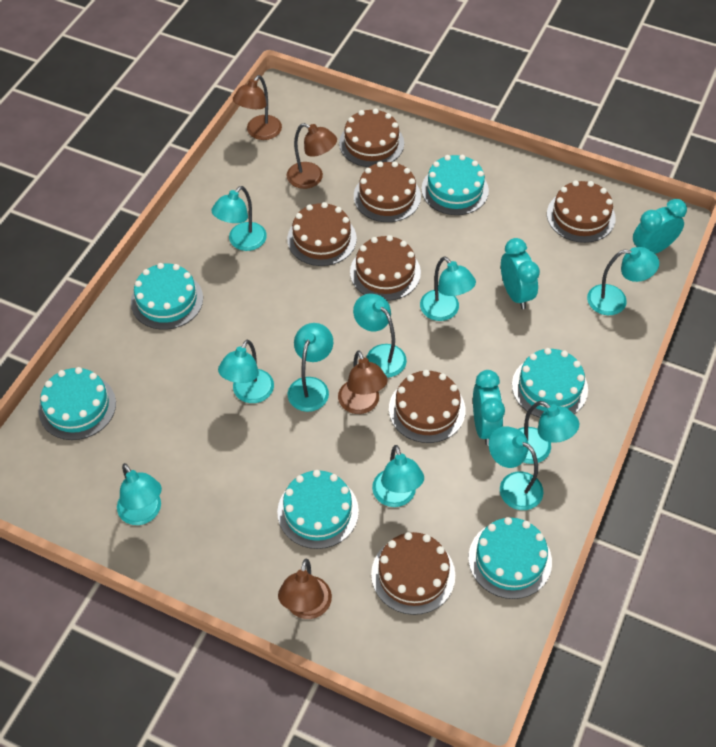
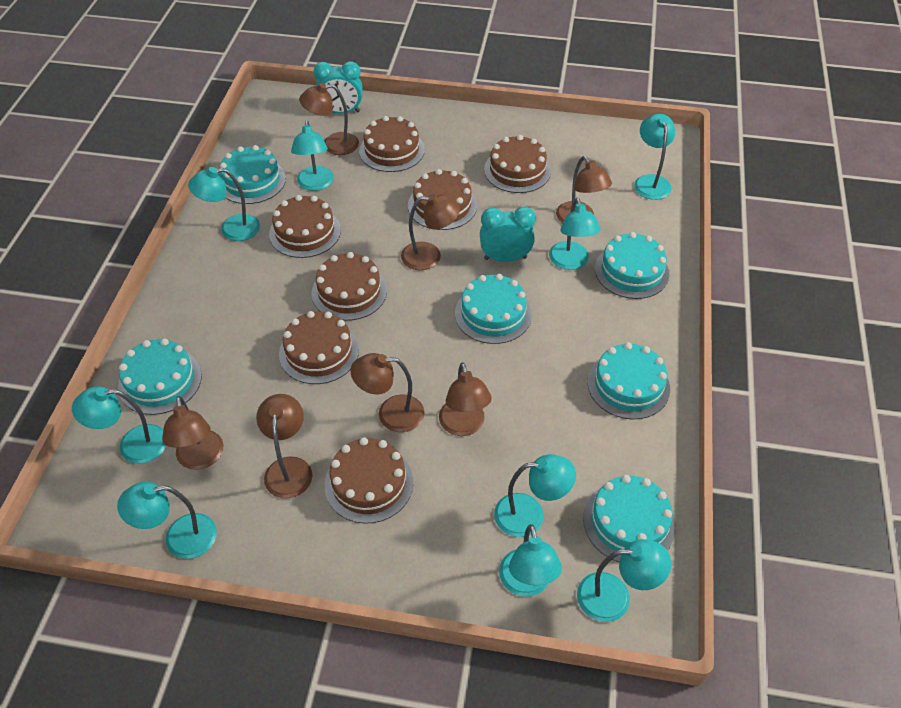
brown lamp: 4 -> 7
turquoise clock: 3 -> 2
turquoise lamp: 10 -> 9

